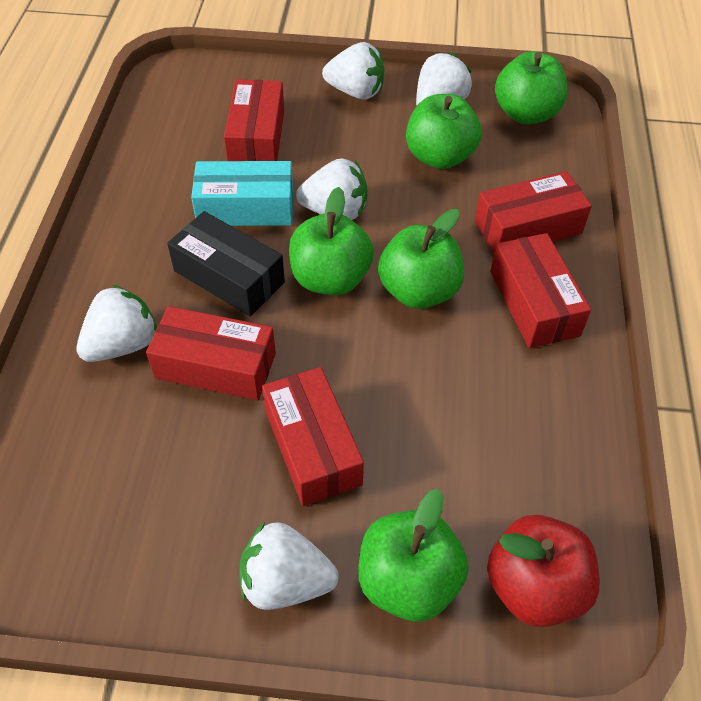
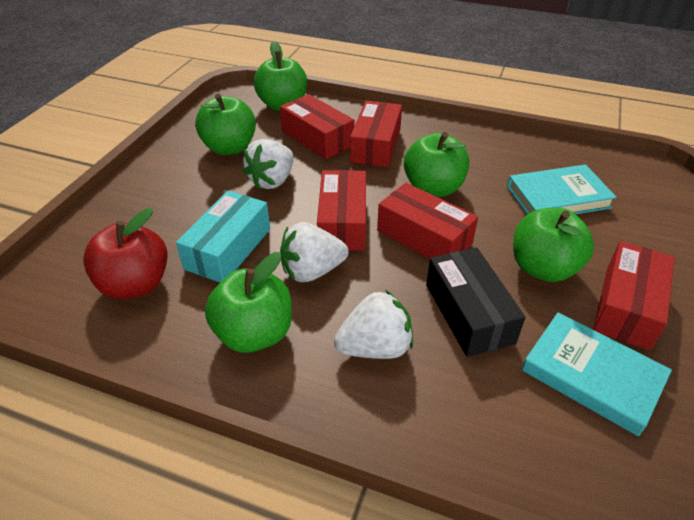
turquoise book: 0 -> 2
white strawberry: 5 -> 3

